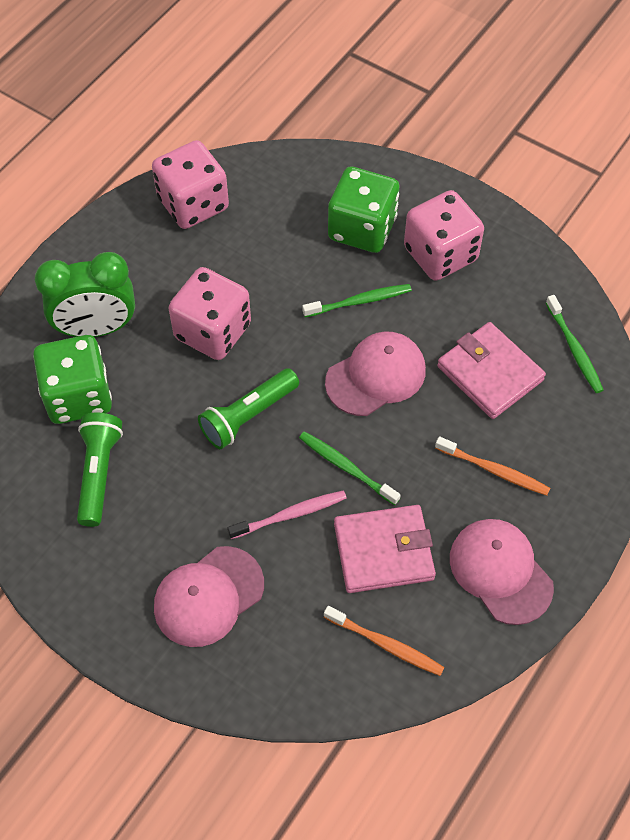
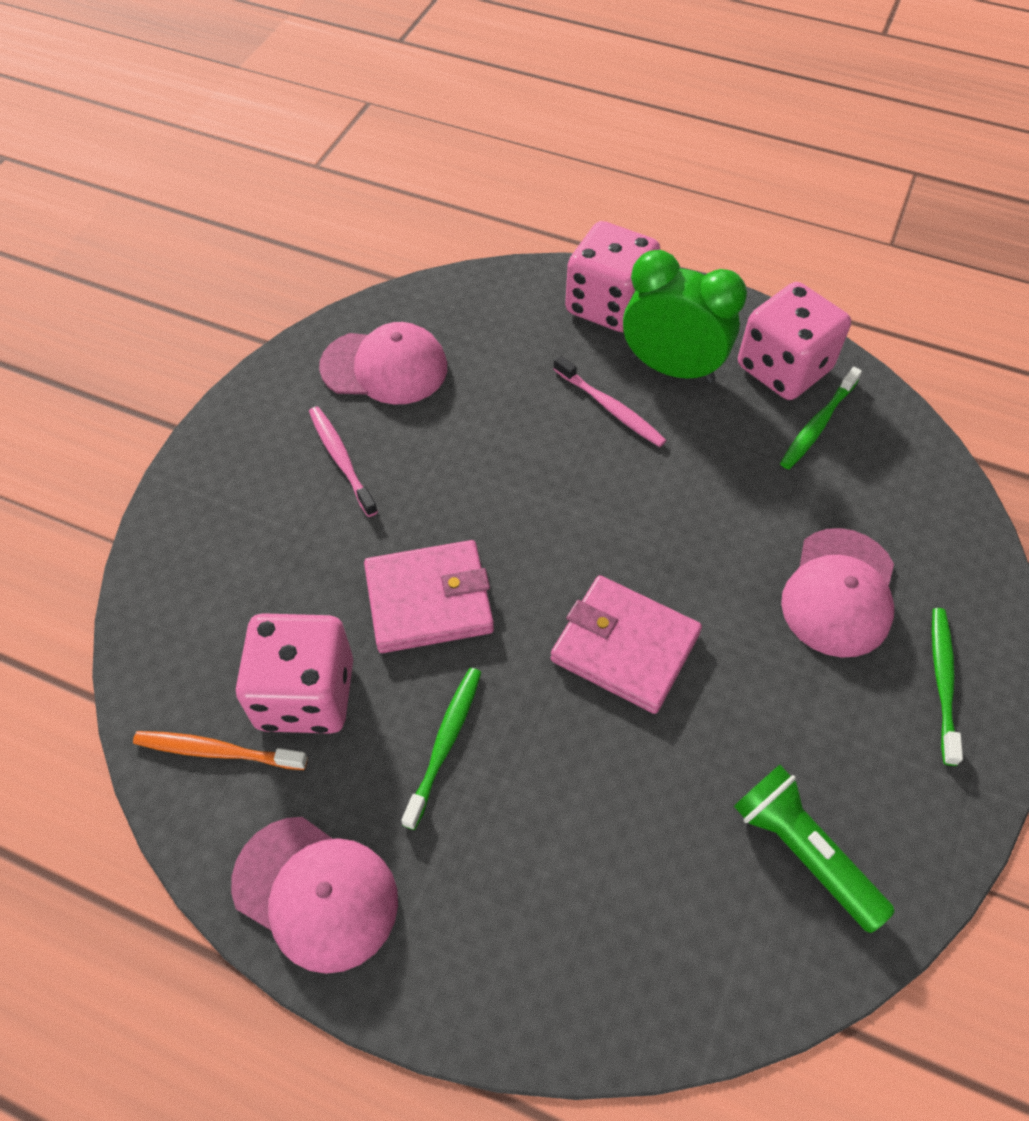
green dice: 2 -> 0
green flashlight: 2 -> 1
orange toothbrush: 2 -> 1
pink toothbrush: 1 -> 2

